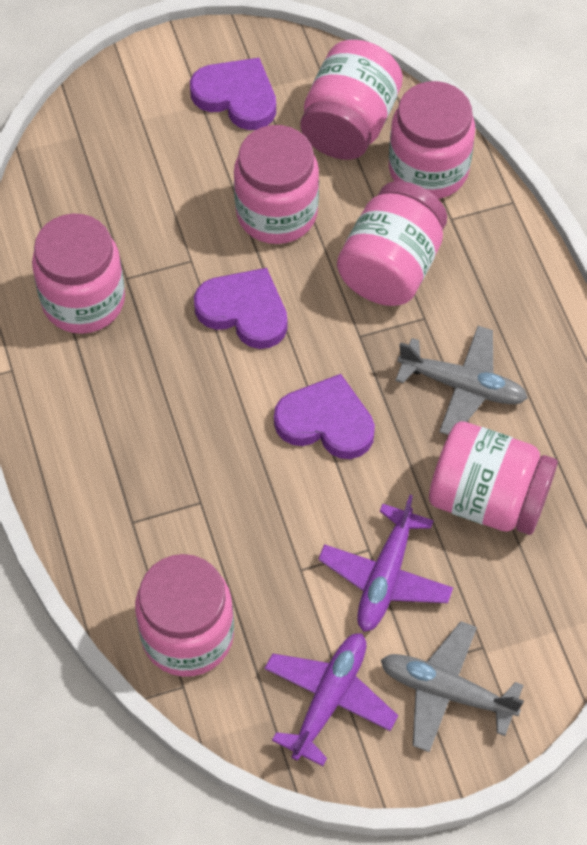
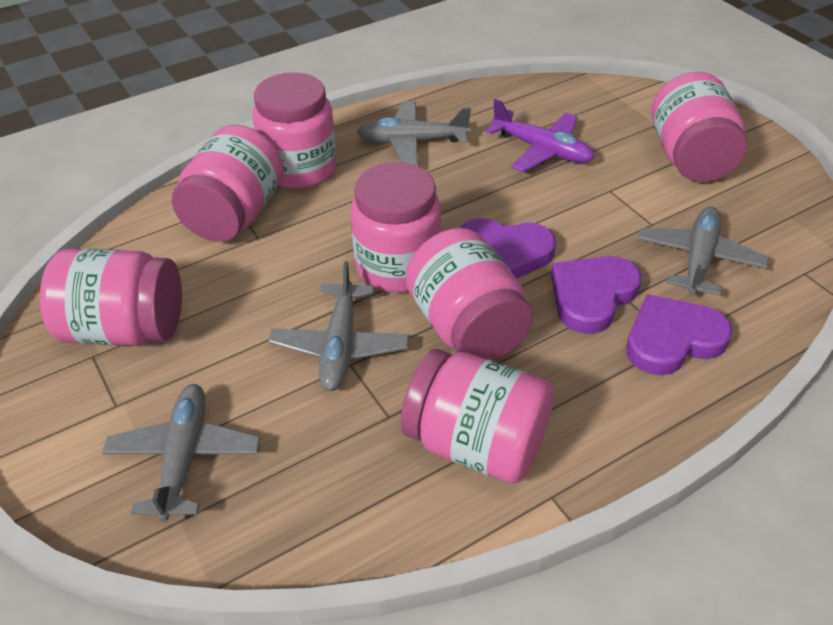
grey plane: 2 -> 4
purple plane: 2 -> 1

